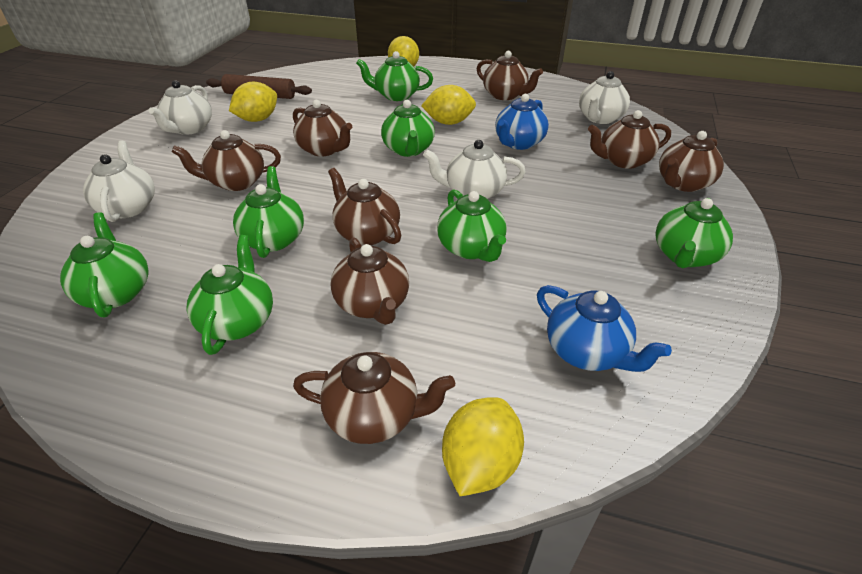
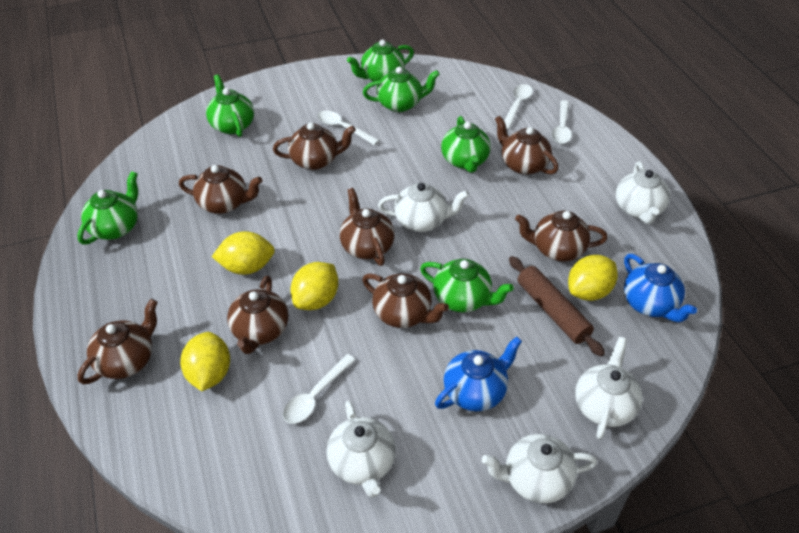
green teapot: 7 -> 6
white spoon: 0 -> 4
white teapot: 4 -> 5

